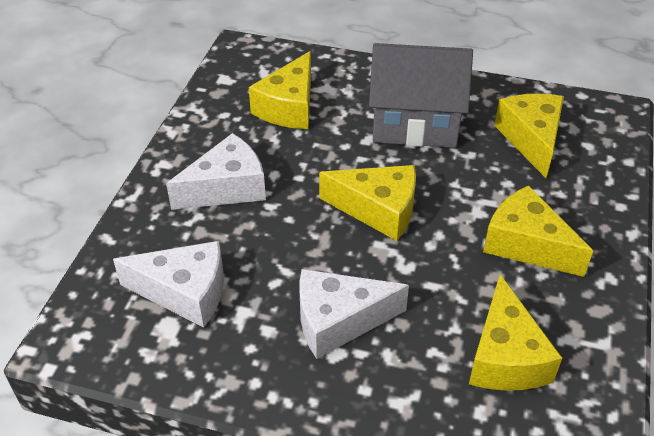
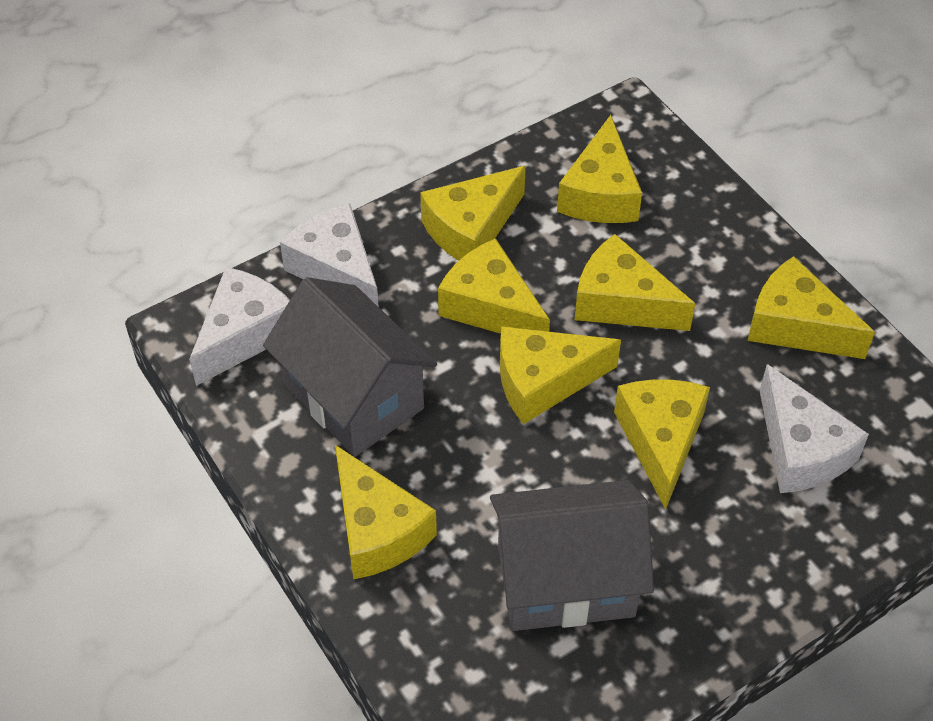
grey house: 1 -> 2
yellow cheese: 5 -> 8

